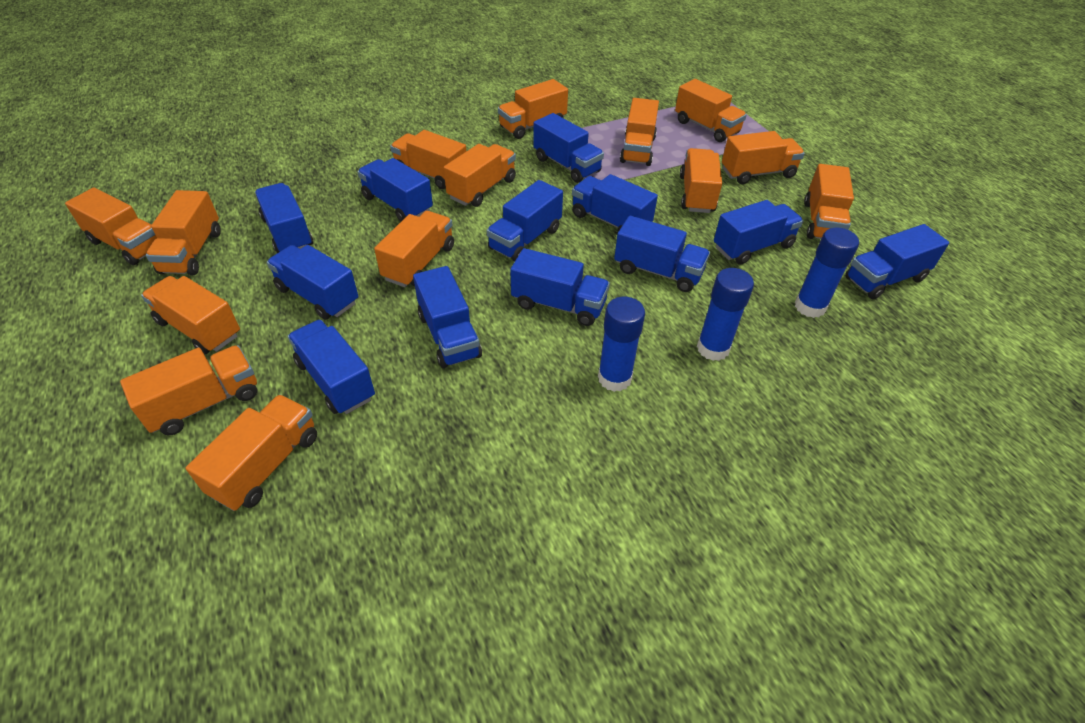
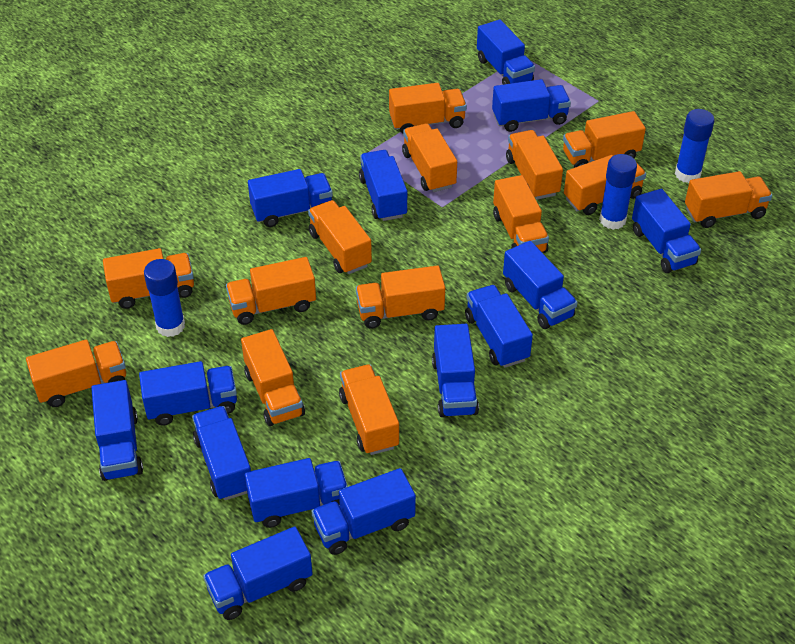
blue truck: 12 -> 14

